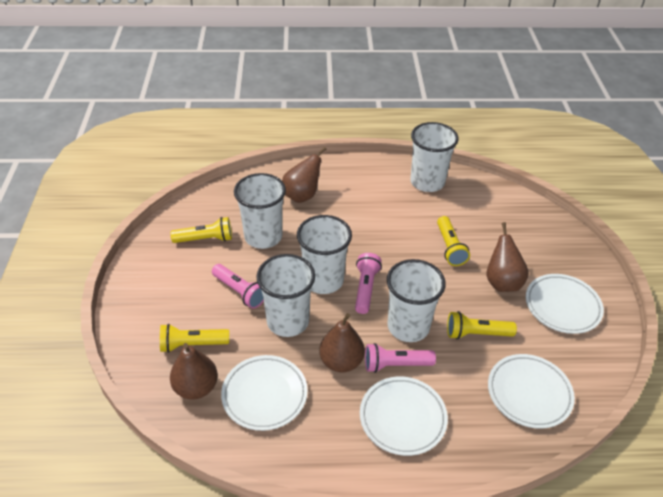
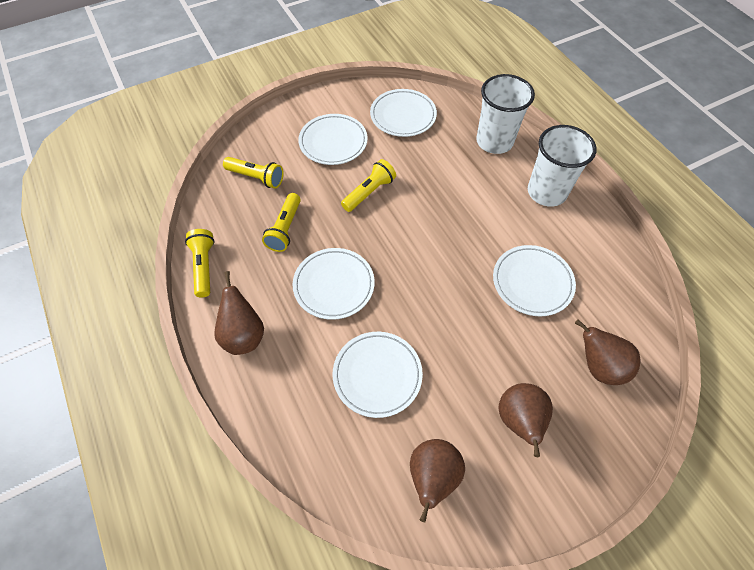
pink flashlight: 3 -> 0
white cup: 5 -> 2
white plate: 4 -> 5

